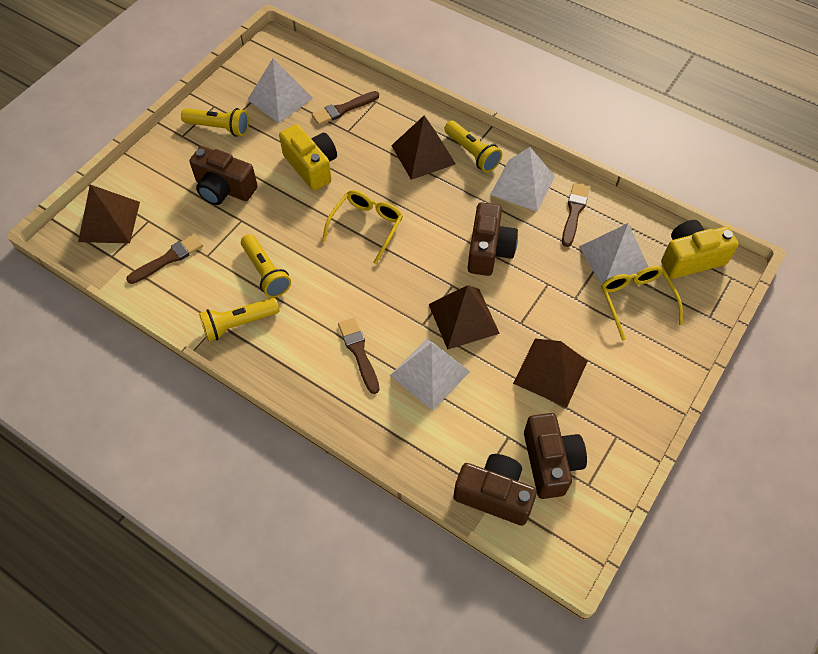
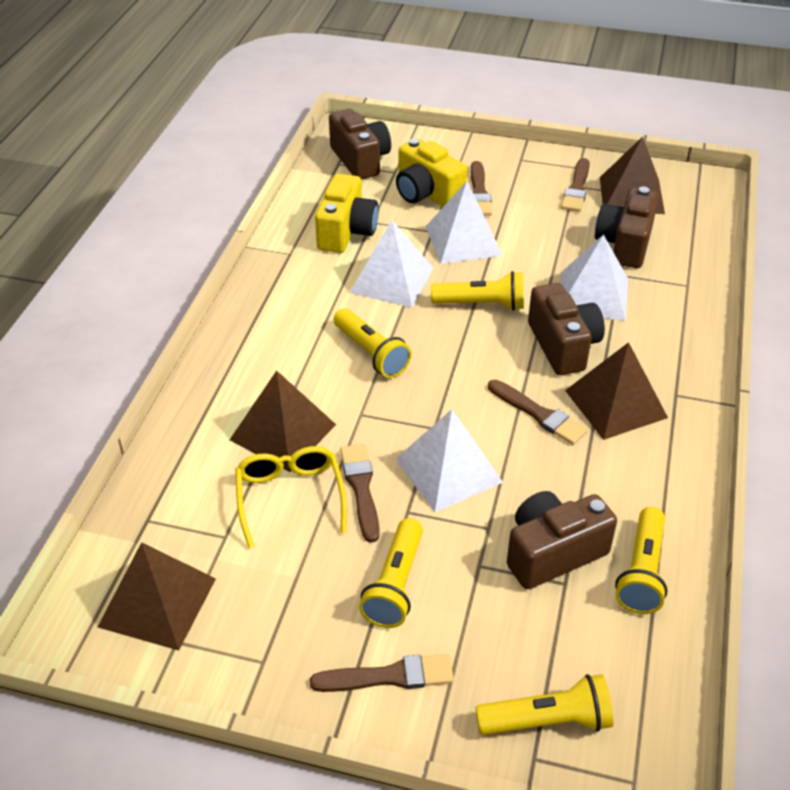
brown brush: 4 -> 5
yellow flashlight: 4 -> 5
yellow glasses: 2 -> 1

